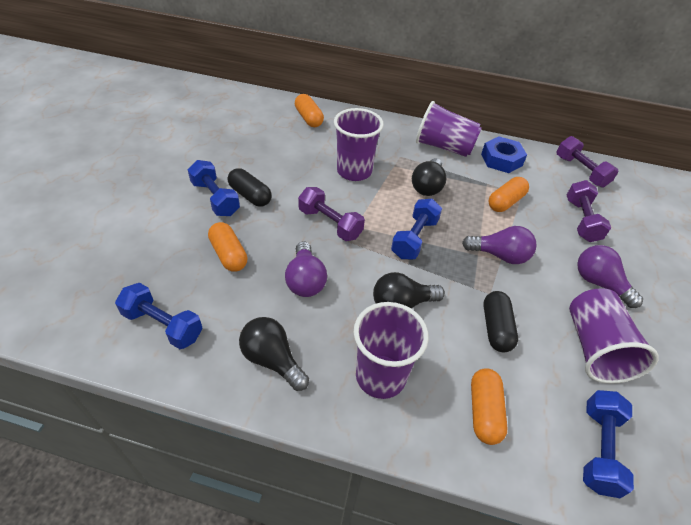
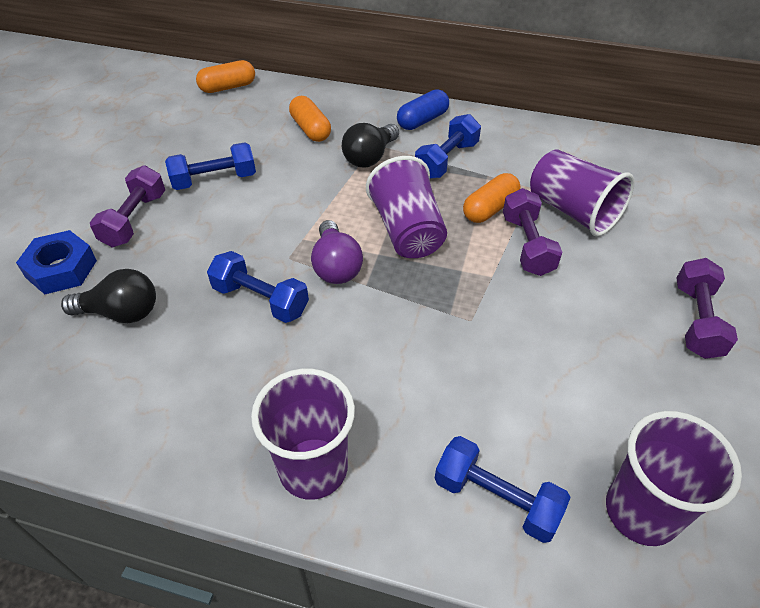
black capsule: 2 -> 0
black light bulb: 3 -> 2
blue capsule: 0 -> 1
orange capsule: 4 -> 3
purple light bulb: 3 -> 1

